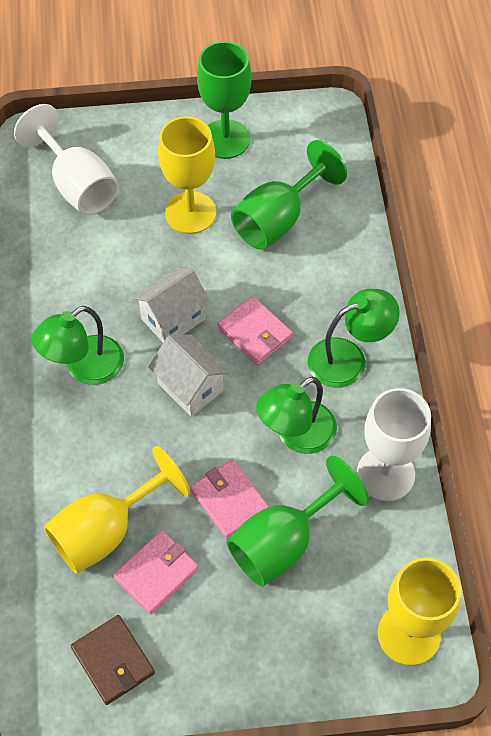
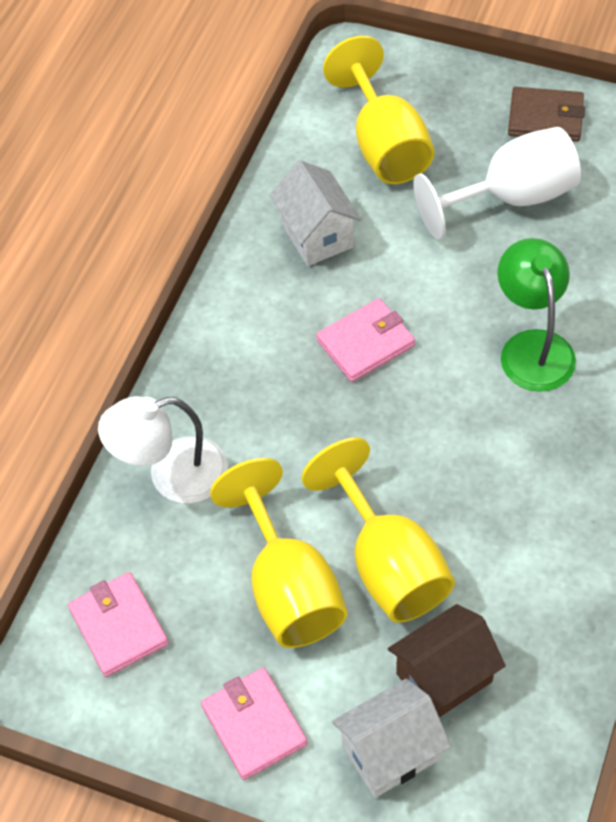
brown house: 0 -> 1
green goblet: 3 -> 0
green lamp: 3 -> 1
white goblet: 2 -> 1
white lamp: 0 -> 1

